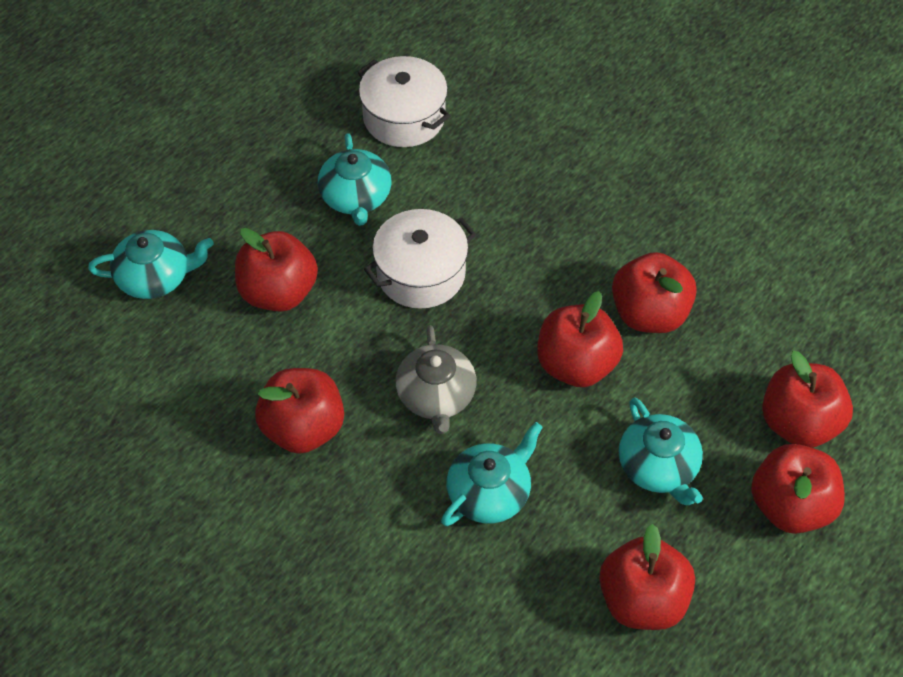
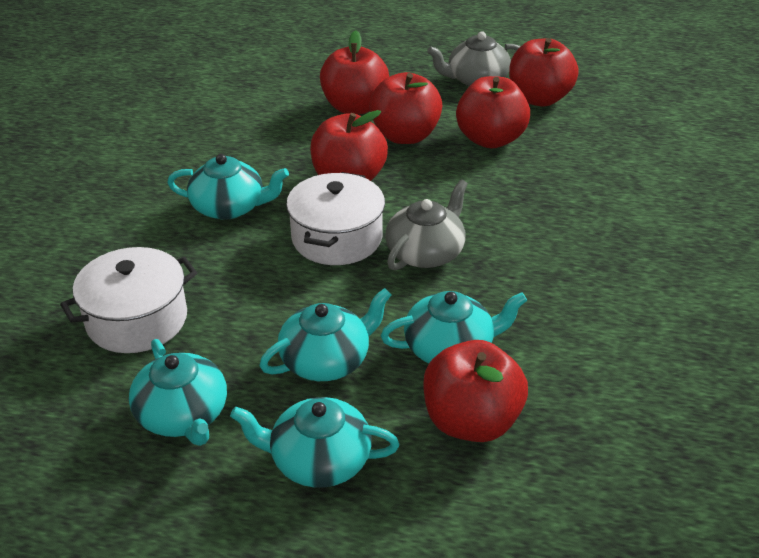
grey teapot: 1 -> 2
red apple: 7 -> 6
turquoise teapot: 4 -> 5

